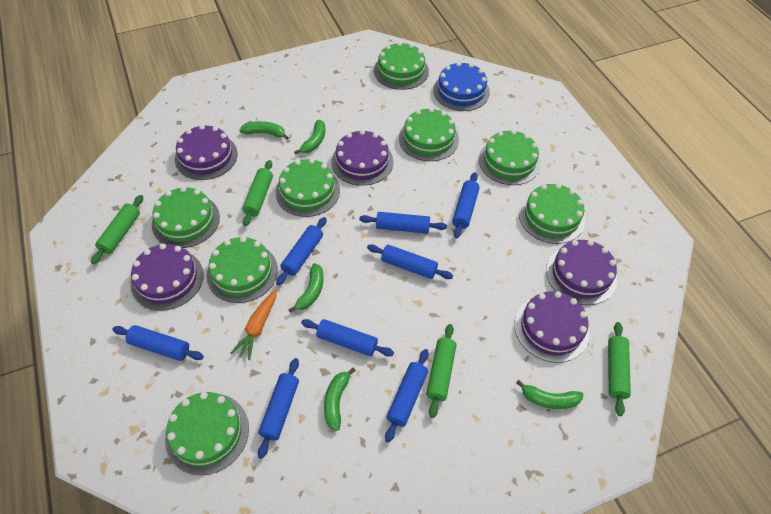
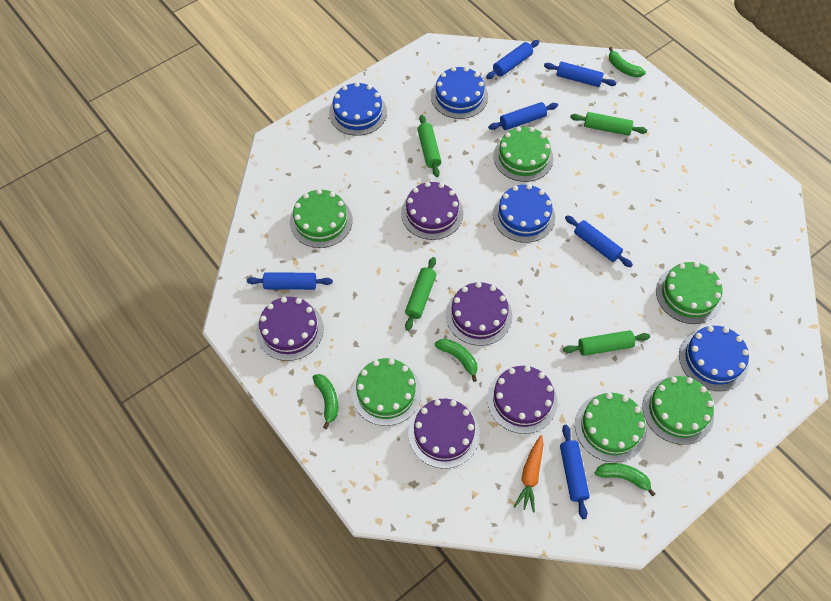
blue cake: 1 -> 4
blue rolling pin: 8 -> 6
green banana: 5 -> 4
green cake: 8 -> 6

